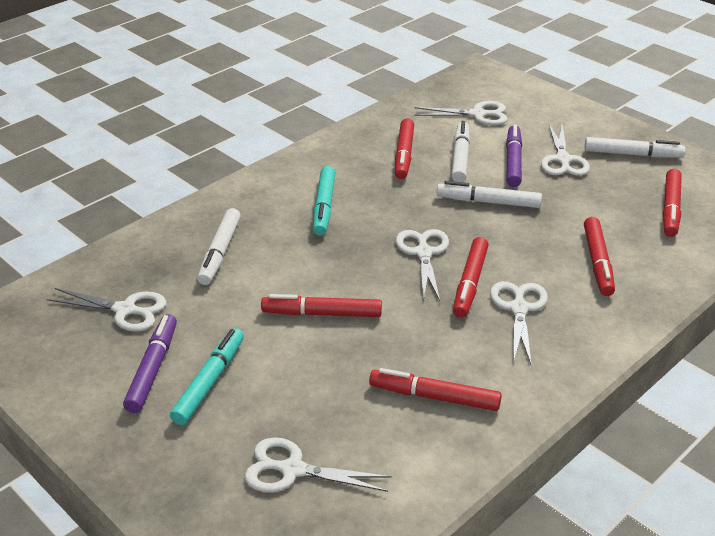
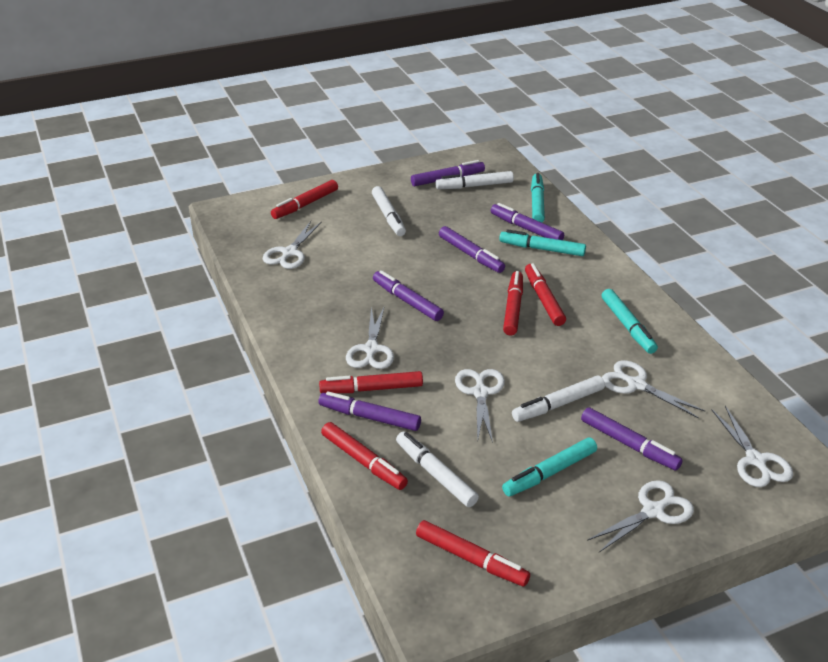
purple marker: 2 -> 6
turquoise marker: 2 -> 4

